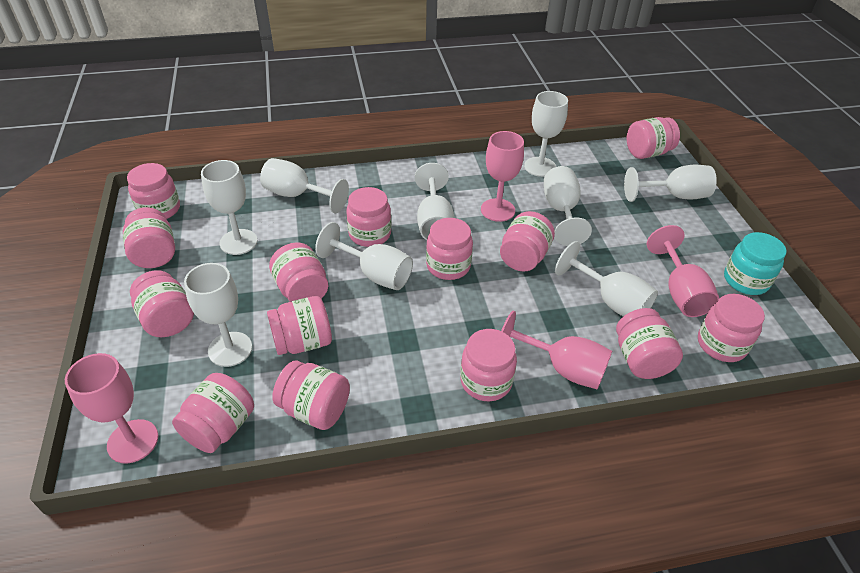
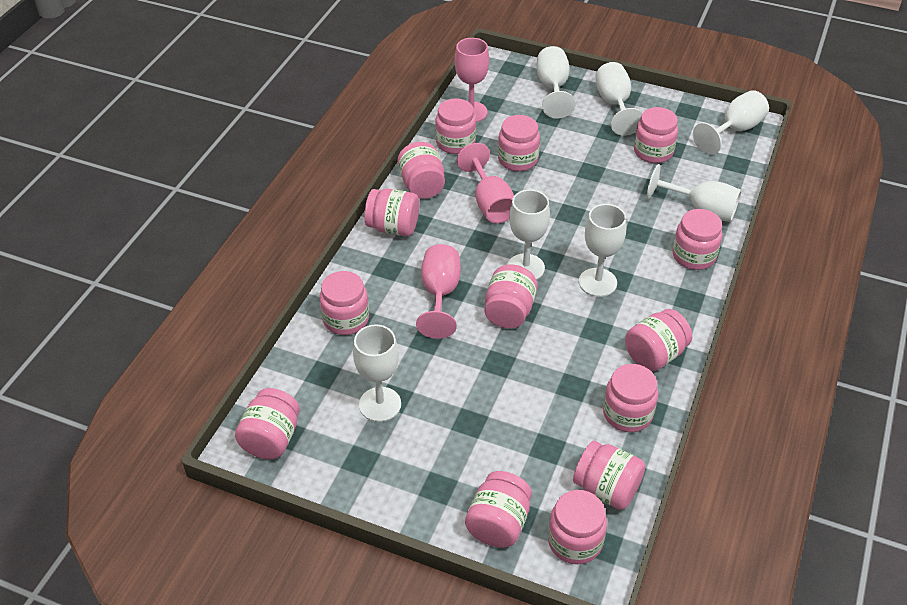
pink goblet: 4 -> 3
turquoise jar: 1 -> 0
white goblet: 9 -> 7

